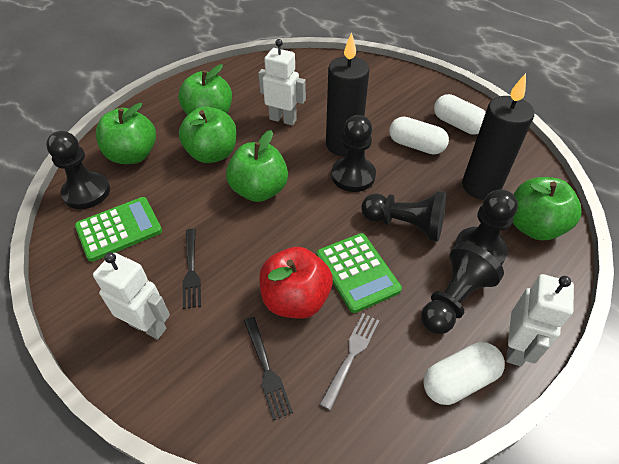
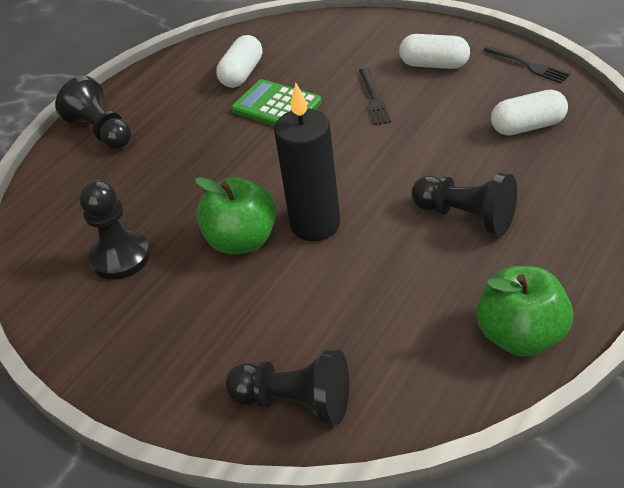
black candle: 2 -> 1
black pawn: 5 -> 4
green apple: 5 -> 2
green calculator: 2 -> 1
grey fork: 1 -> 0
red apple: 1 -> 0
white robot: 3 -> 0

